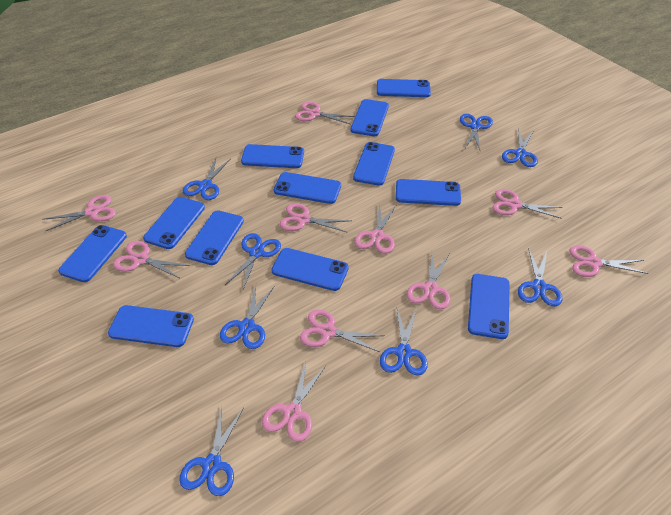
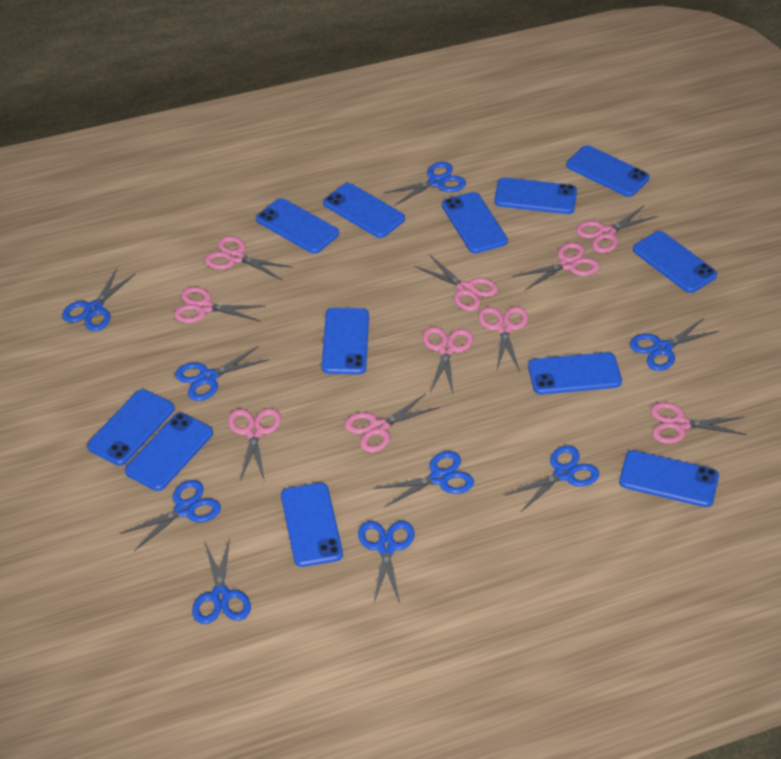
blue scissors: 8 -> 9

